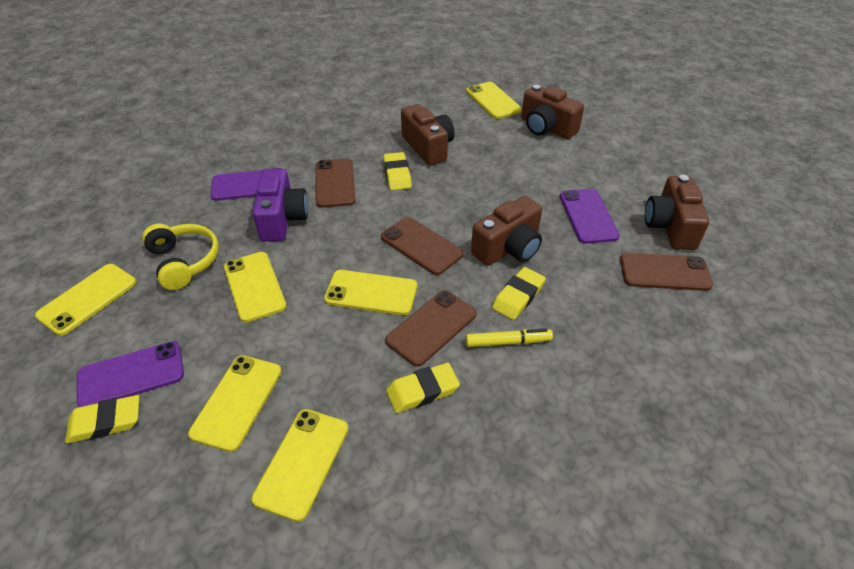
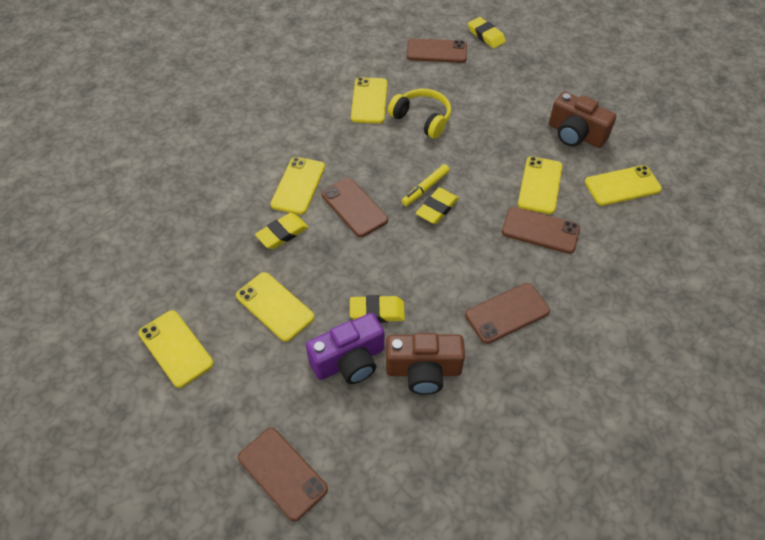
brown camera: 4 -> 2
brown phone: 4 -> 5
purple phone: 3 -> 0

